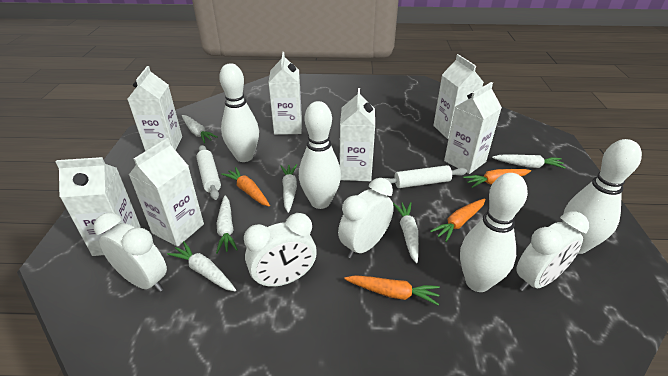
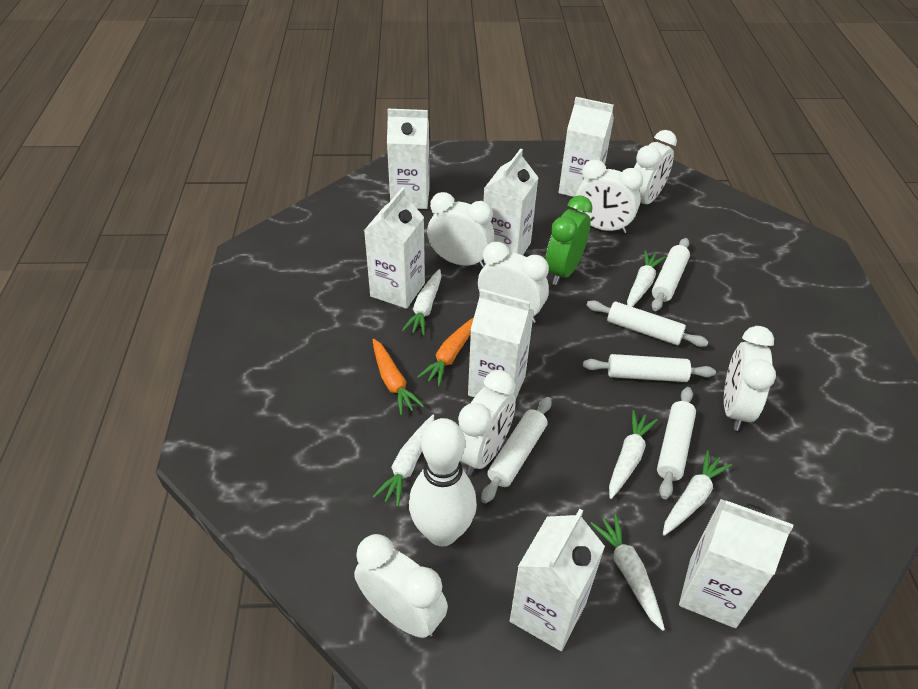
green clock: 0 -> 1
orange carrot: 4 -> 2
white bowling pin: 4 -> 1
white clock: 4 -> 7
white rolling pin: 2 -> 5

